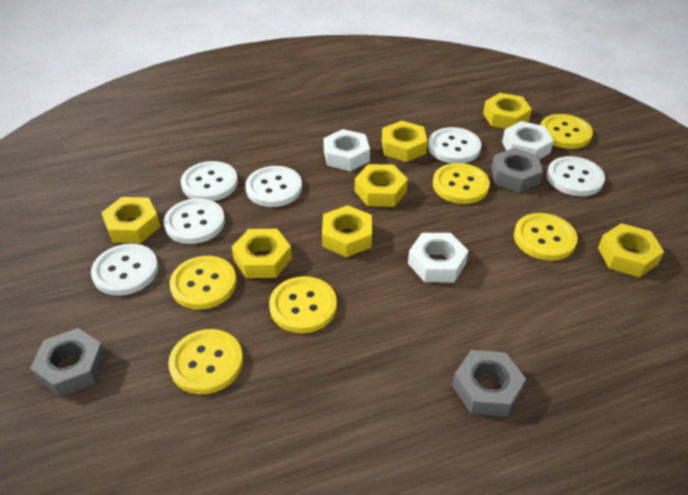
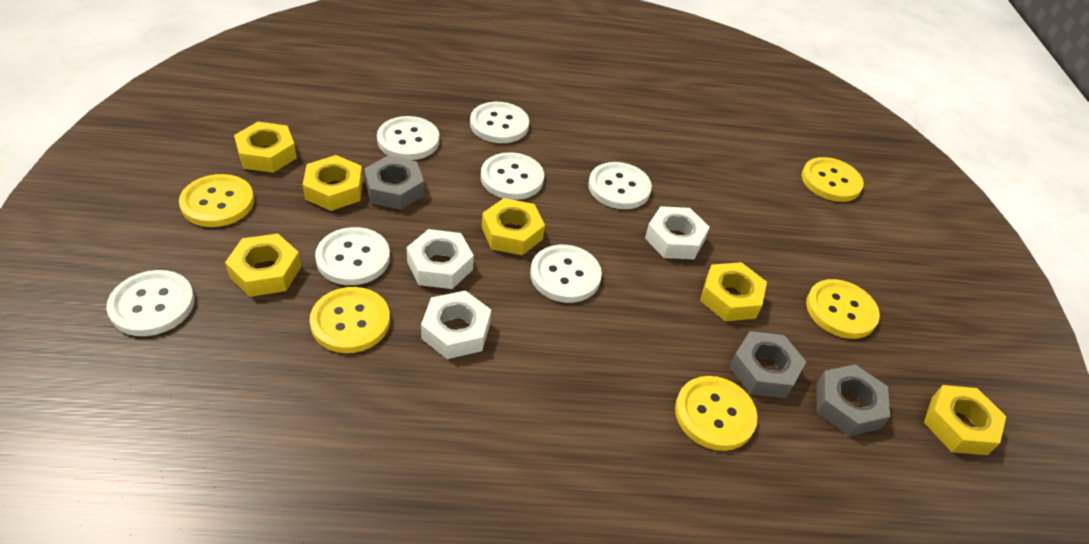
white button: 6 -> 7
yellow button: 6 -> 5
yellow nut: 7 -> 6

